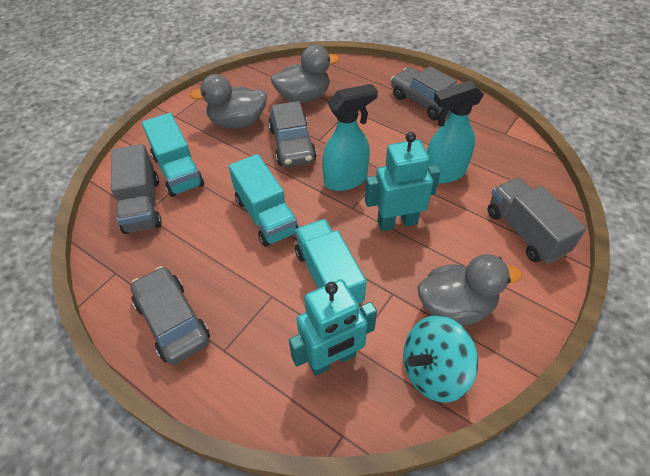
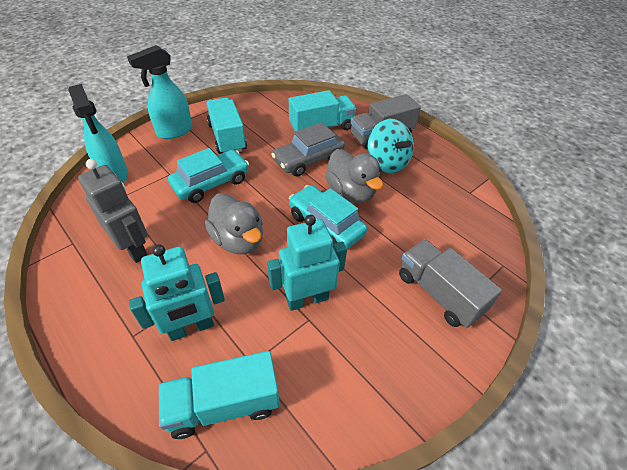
grey car: 3 -> 1
grey duck: 3 -> 2
grey robot: 0 -> 1
turquoise car: 0 -> 2

